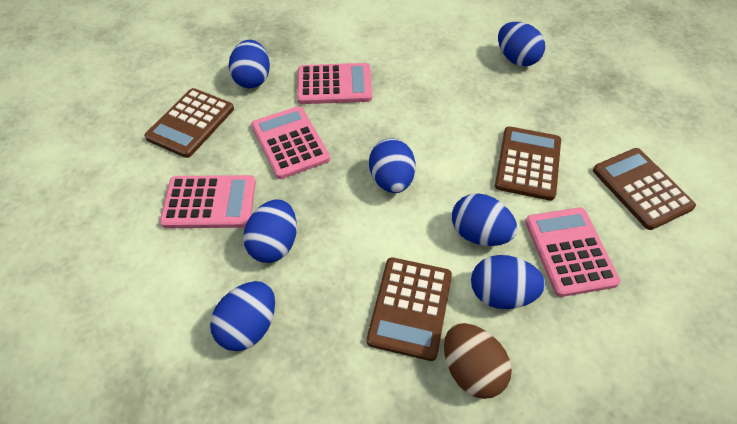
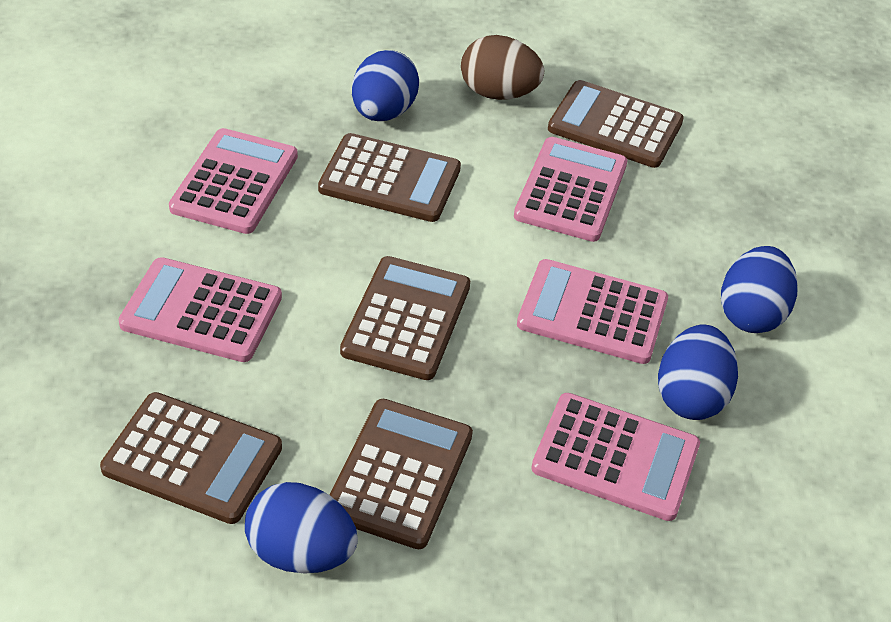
blue egg: 7 -> 4
brown calculator: 4 -> 5
pink calculator: 4 -> 5

